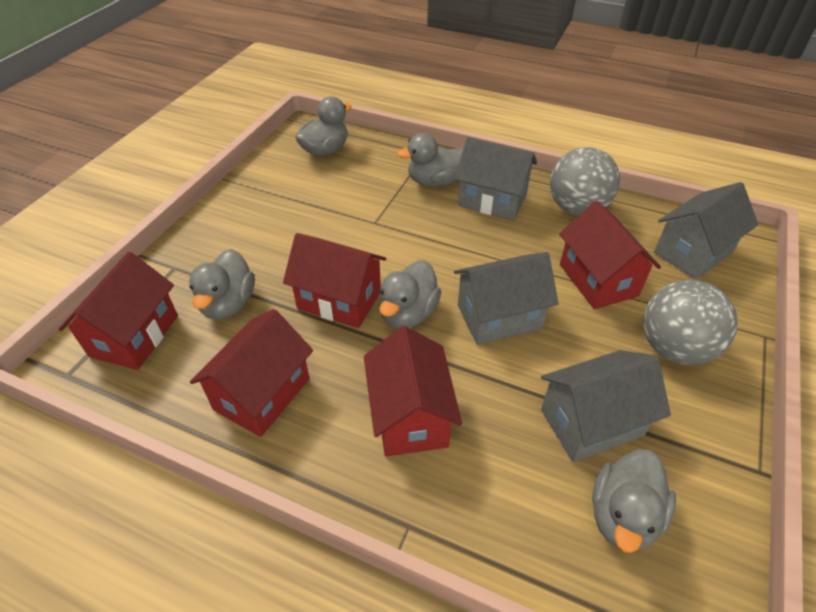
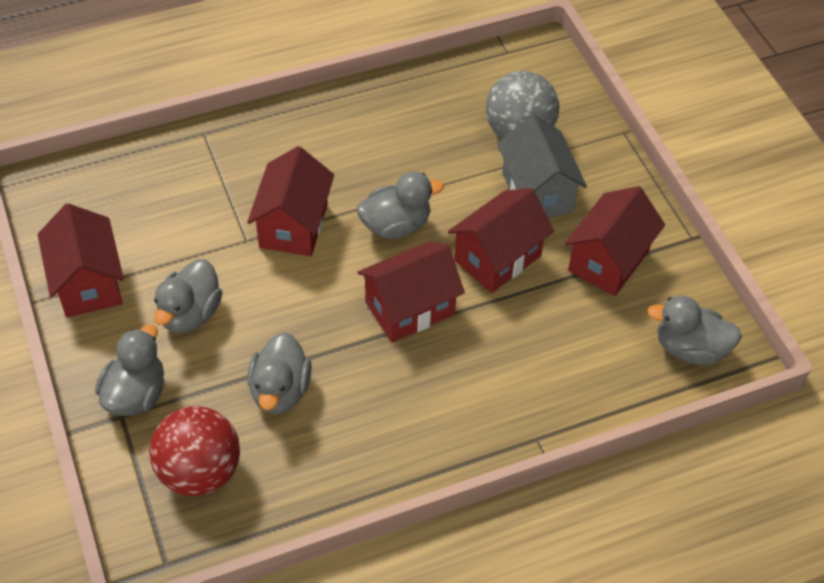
grey ball: 2 -> 1
grey house: 4 -> 1
red ball: 0 -> 1

